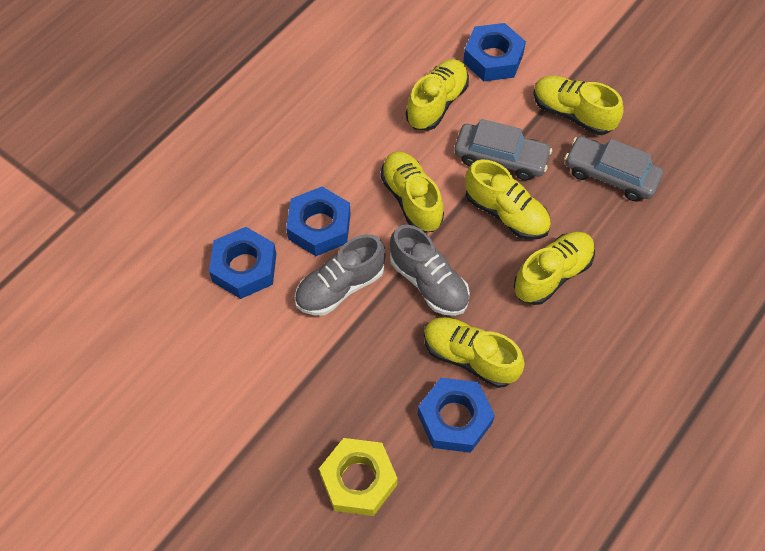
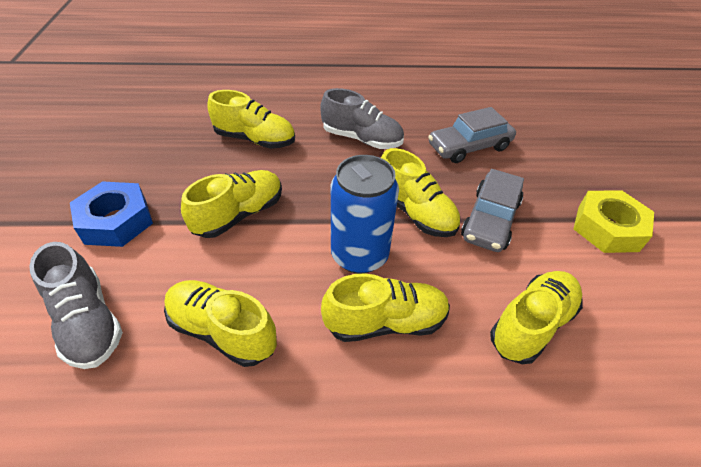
blue can: 0 -> 1
blue nut: 4 -> 1

